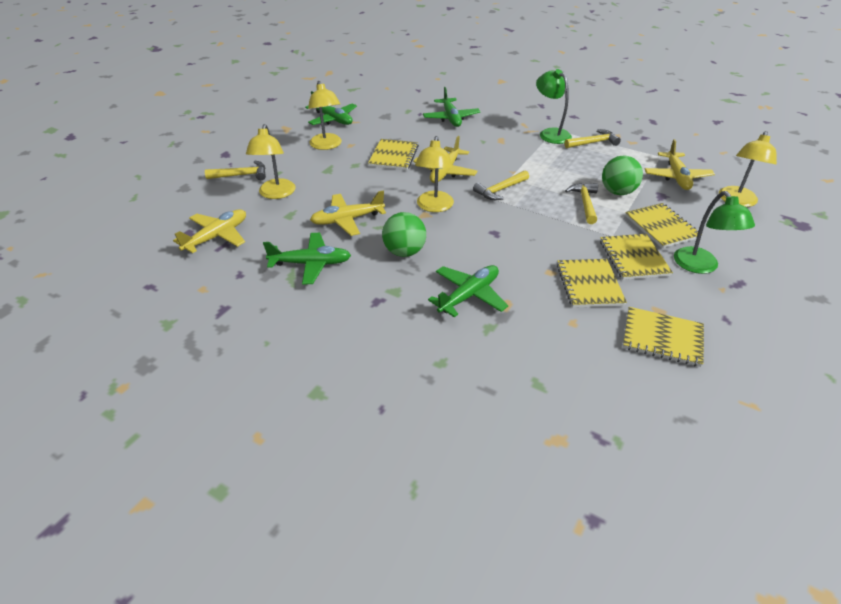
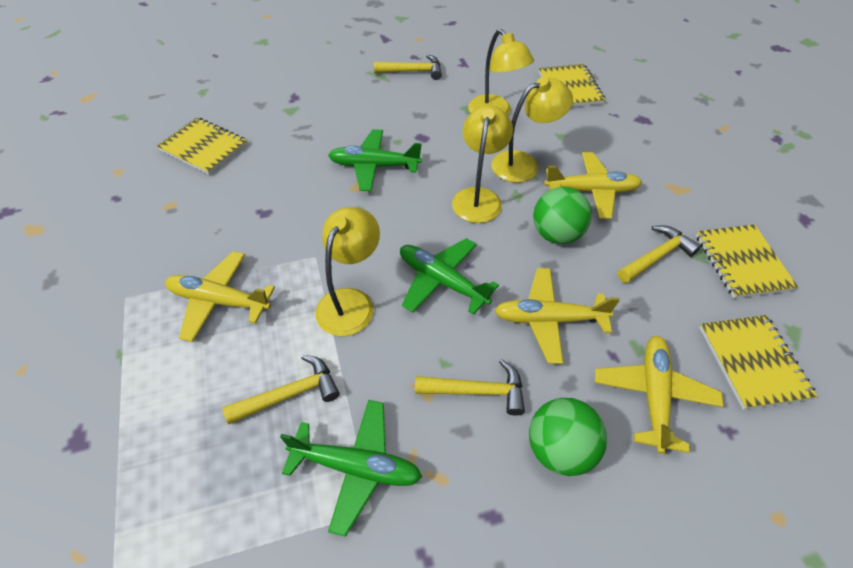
green lamp: 2 -> 0
green plane: 4 -> 3
yellow notebook: 5 -> 4

